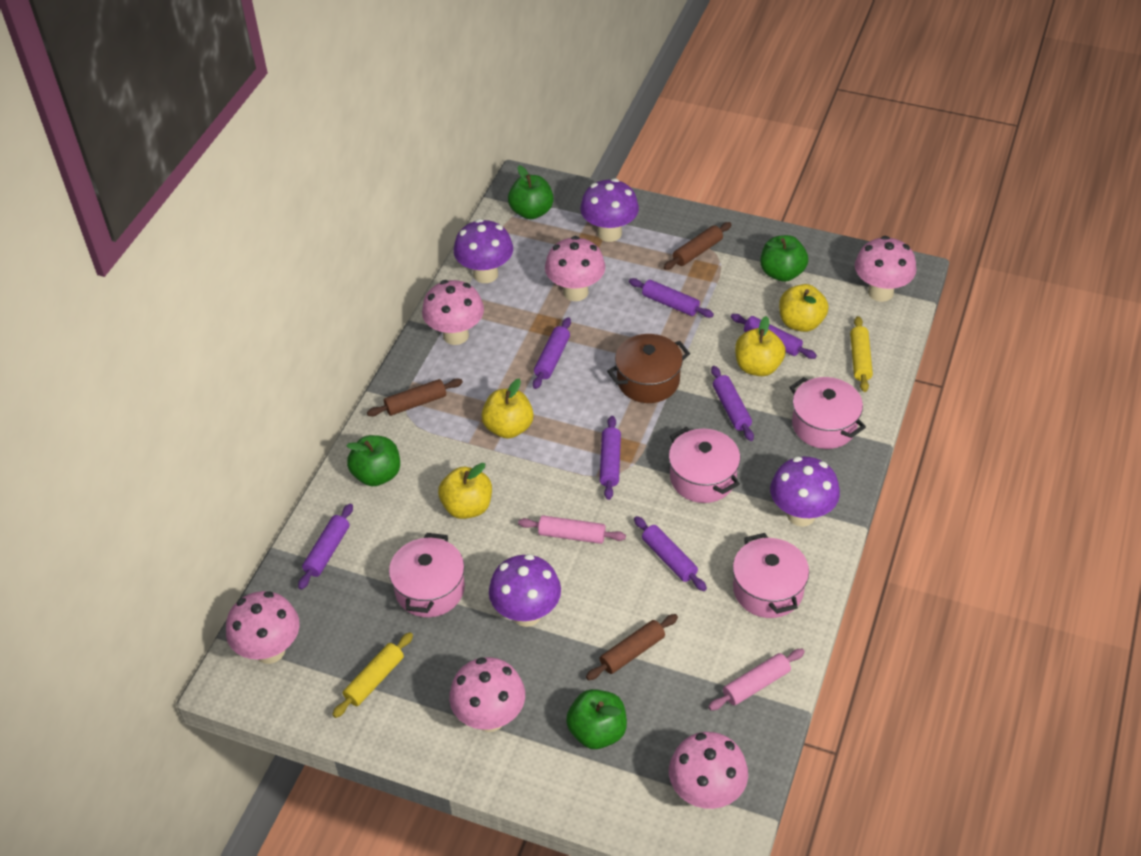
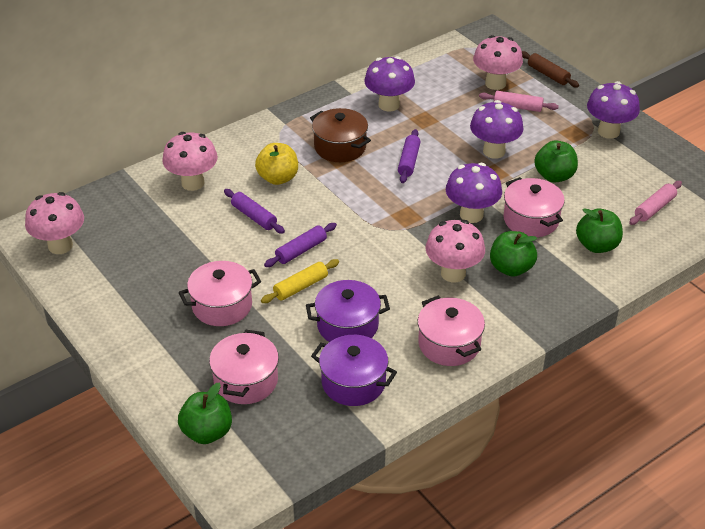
brown rolling pin: 3 -> 1
pink mushroom: 6 -> 4
purple pot: 0 -> 2
purple rolling pin: 7 -> 3
yellow apple: 4 -> 1
yellow rolling pin: 2 -> 1

